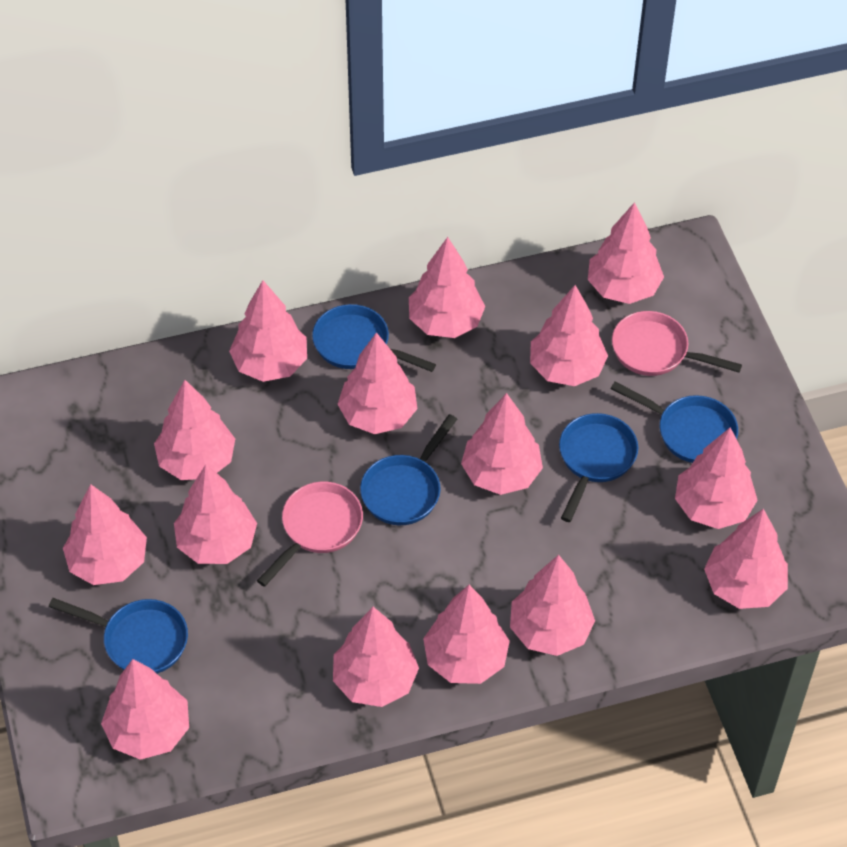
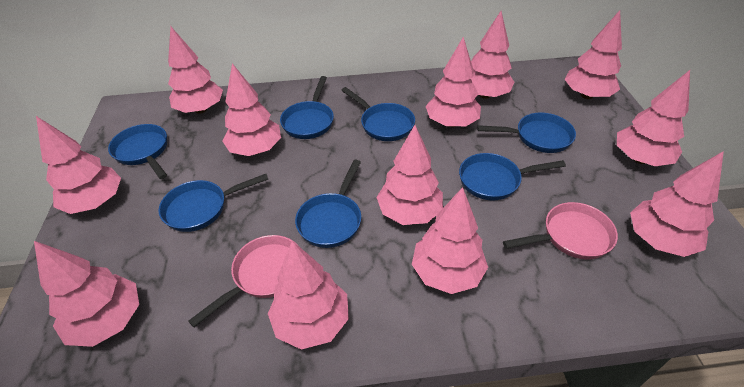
blue pan: 5 -> 7
pink tree: 15 -> 12

